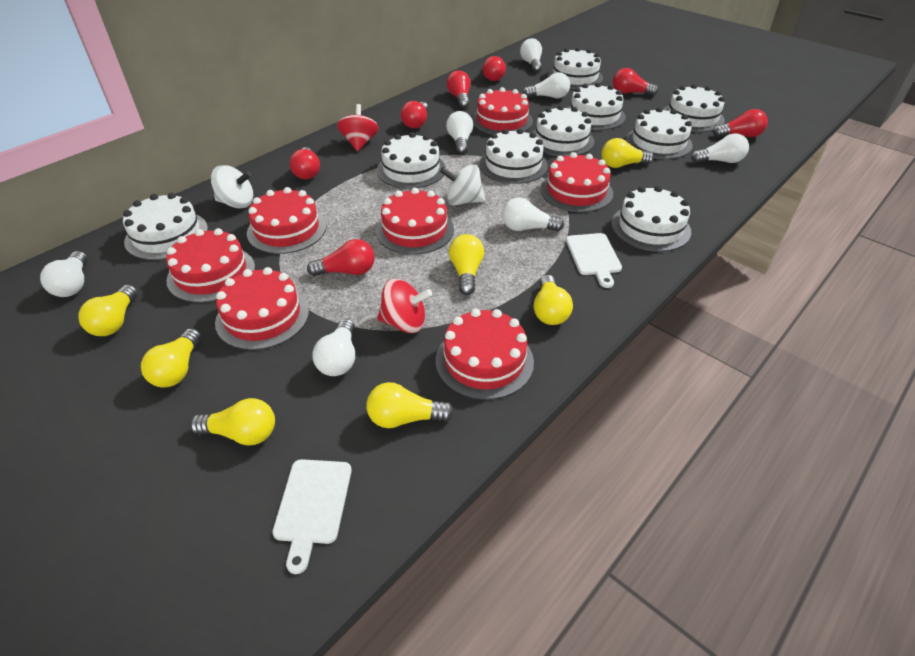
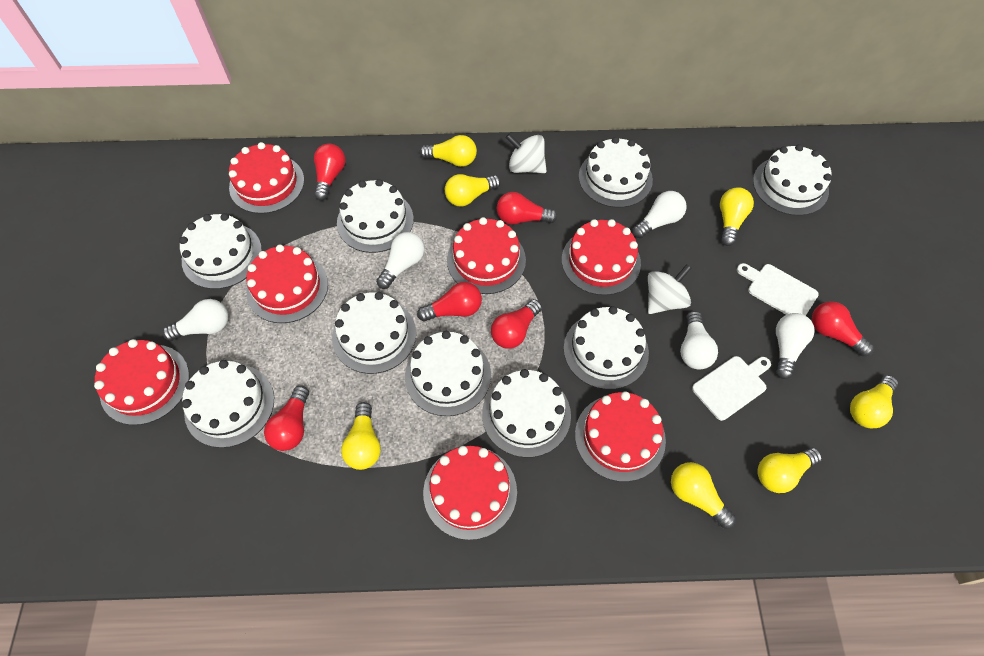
red light bulb: 7 -> 6
red spinning top: 2 -> 0
white light bulb: 7 -> 5

